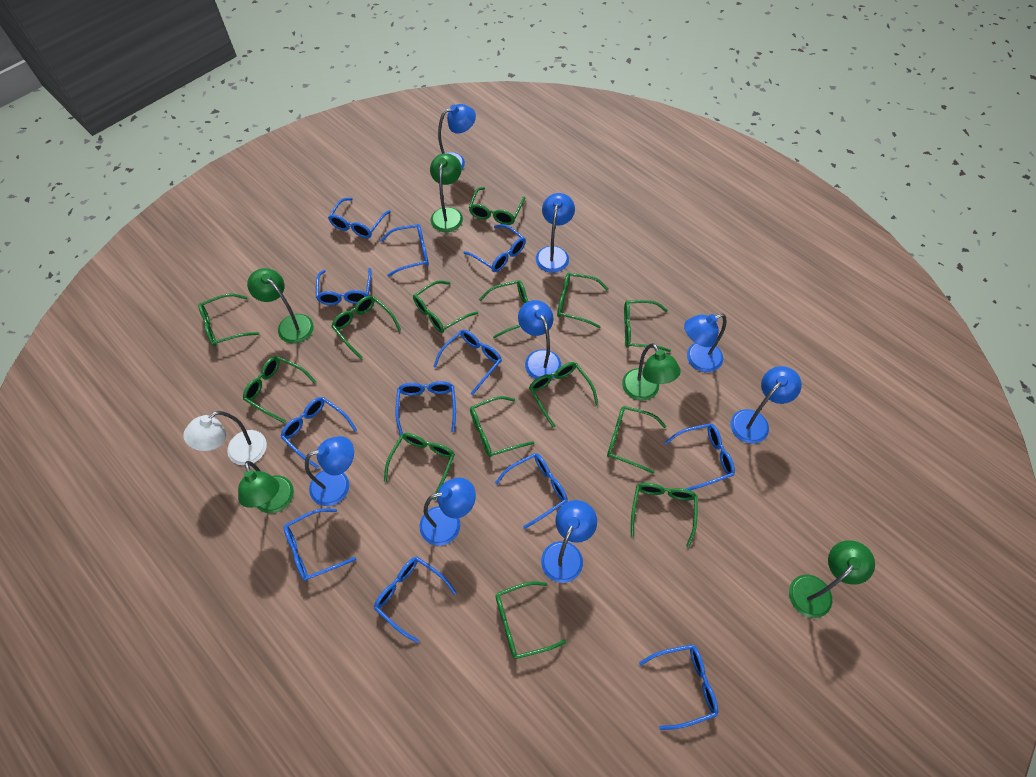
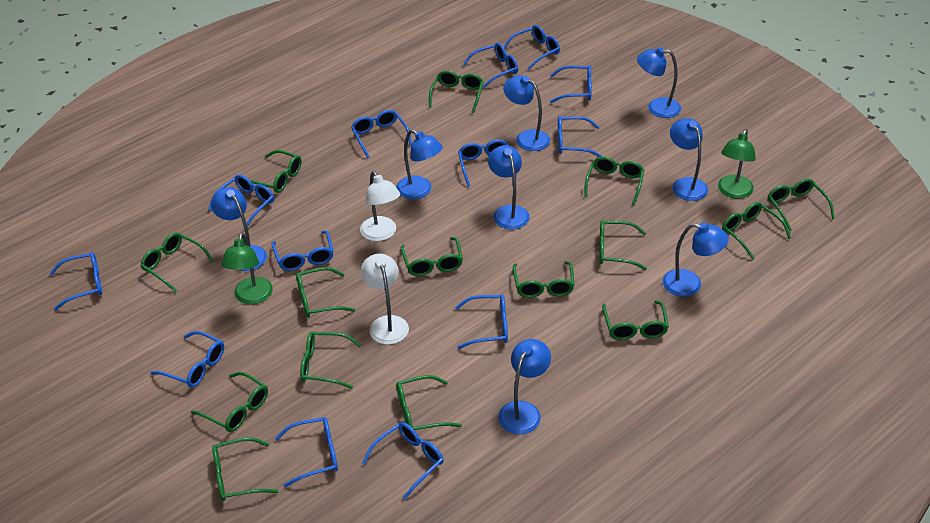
blue glasses: 12 -> 13
green glasses: 14 -> 15
green lamp: 5 -> 2
white lamp: 1 -> 2

